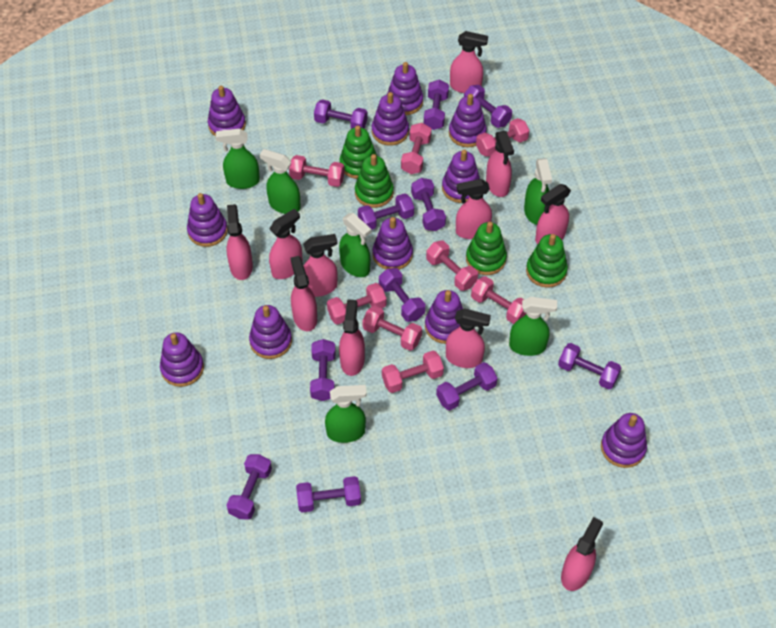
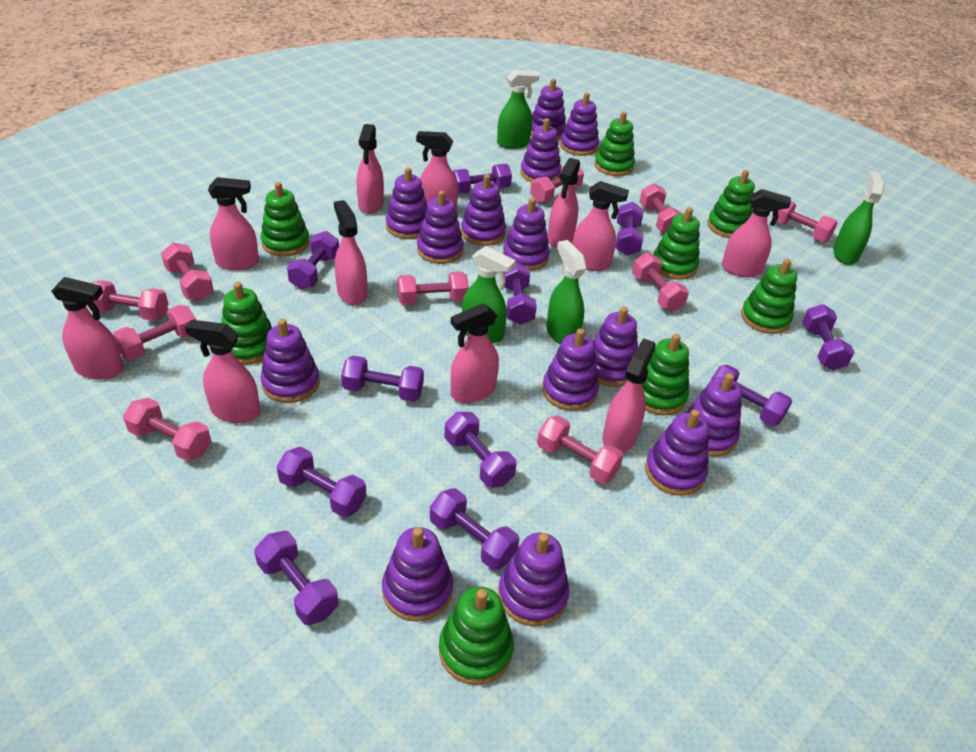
green spray bottle: 6 -> 4
green stacking toy: 4 -> 8
pink dumbbell: 8 -> 10
purple stacking toy: 11 -> 14

